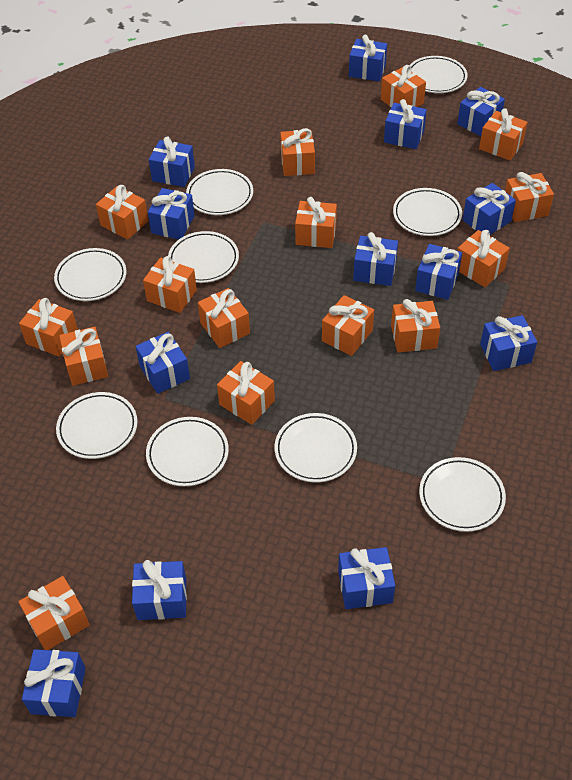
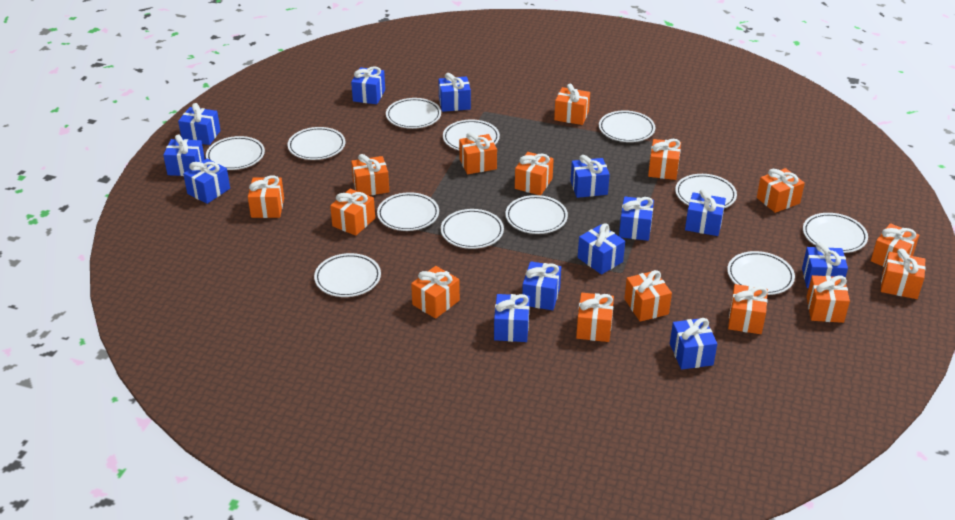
white plate: 9 -> 12

